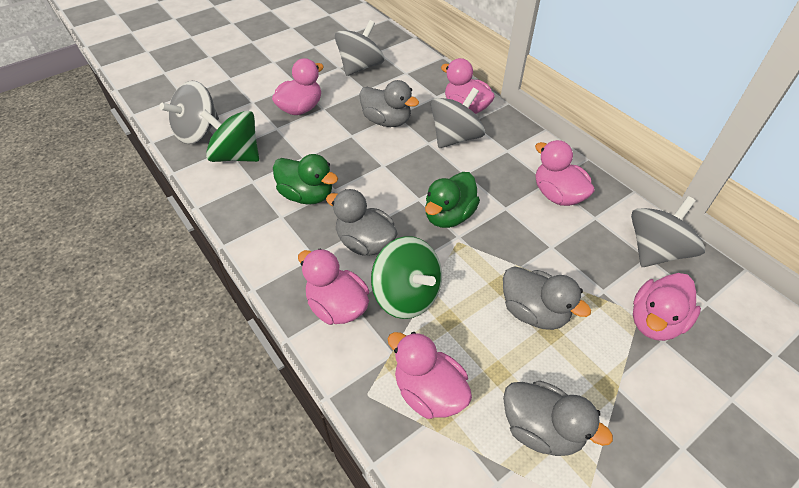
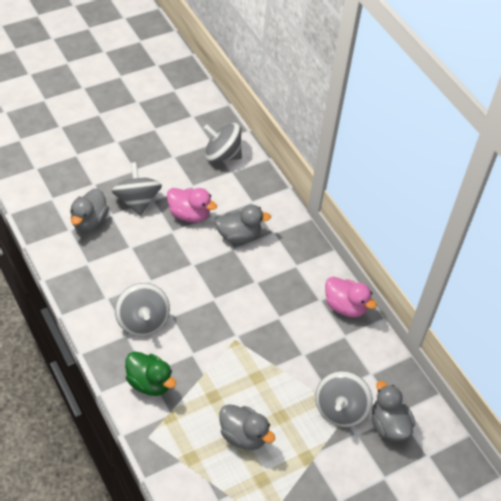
green duck: 2 -> 1
green spinning top: 2 -> 0
pink duck: 6 -> 2

